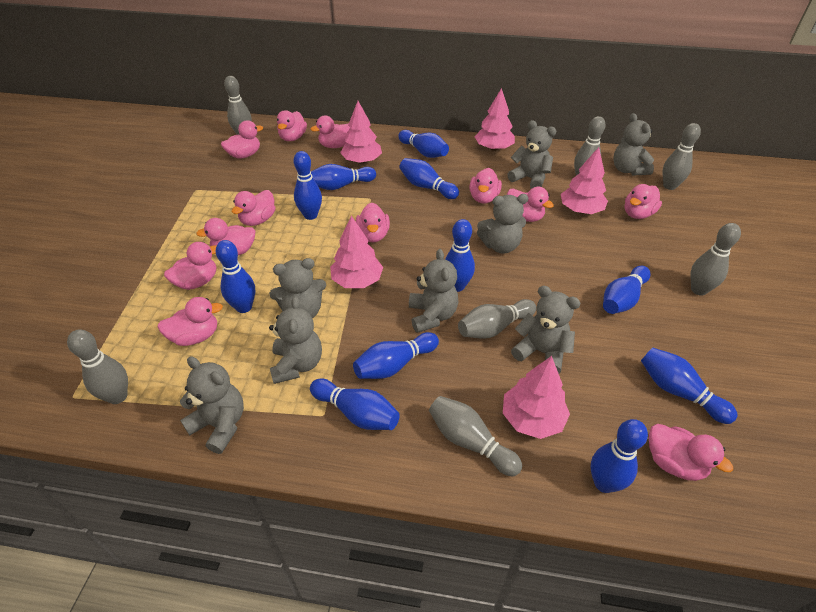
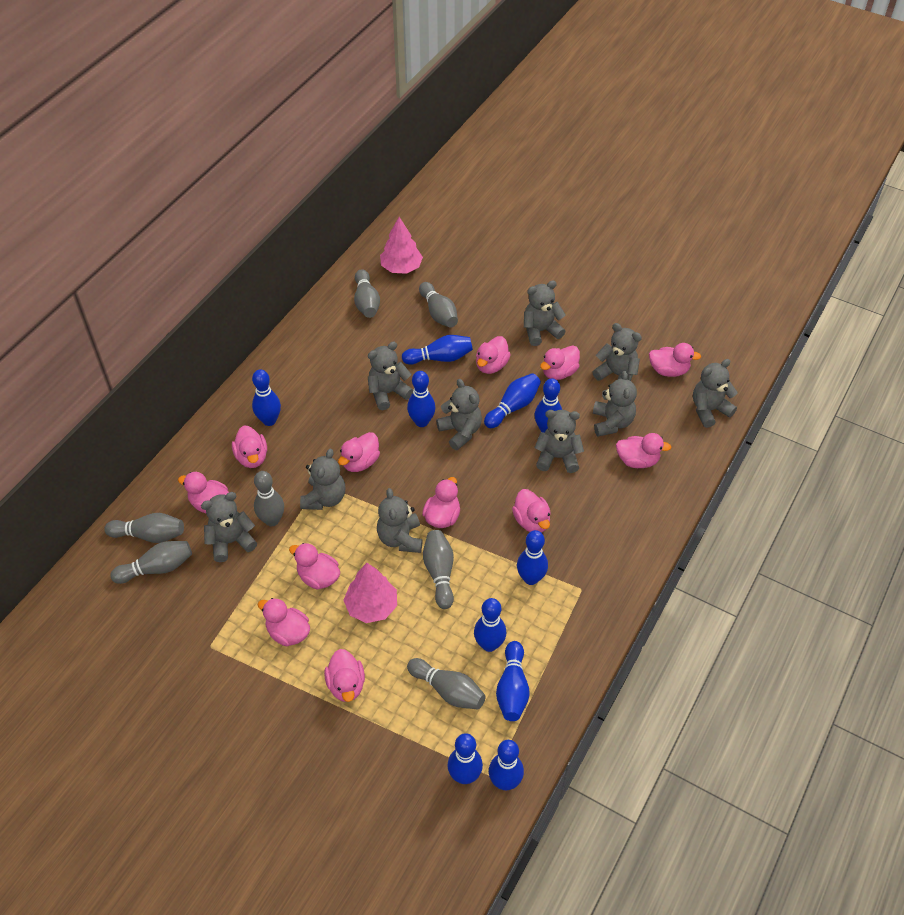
blue bowling pin: 11 -> 10
grey teddy bear: 8 -> 10
pink tree: 5 -> 2

